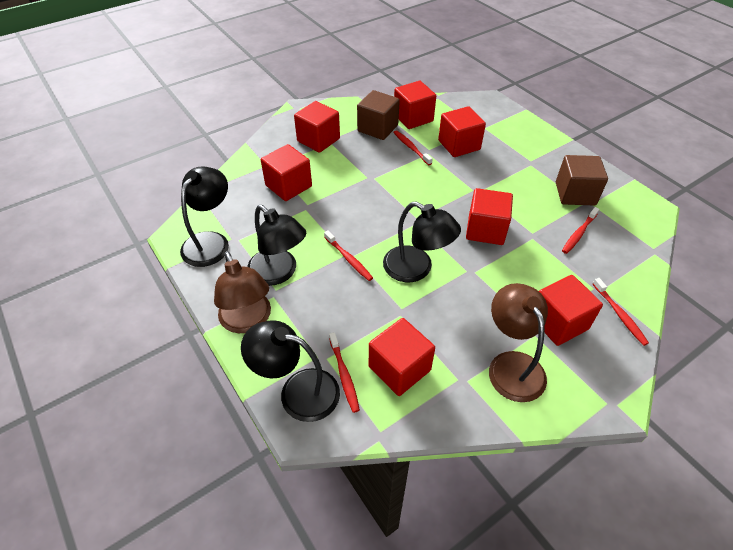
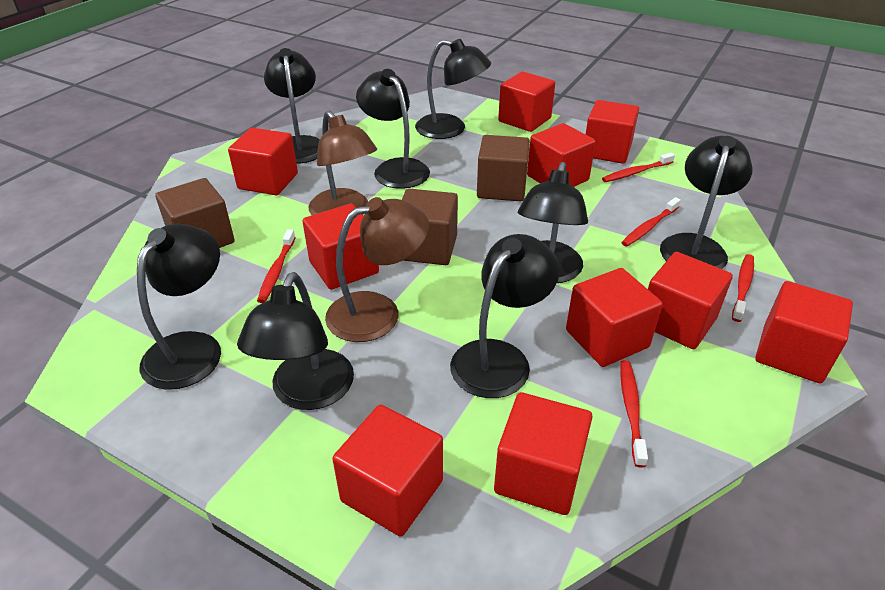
black lamp: 4 -> 8
brown cube: 2 -> 3
red cube: 7 -> 10

